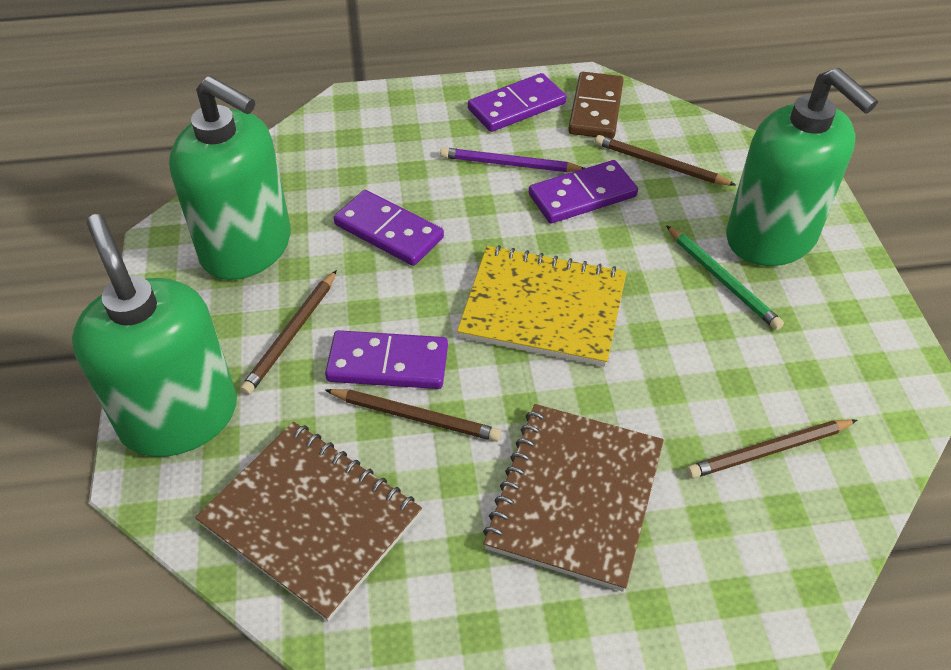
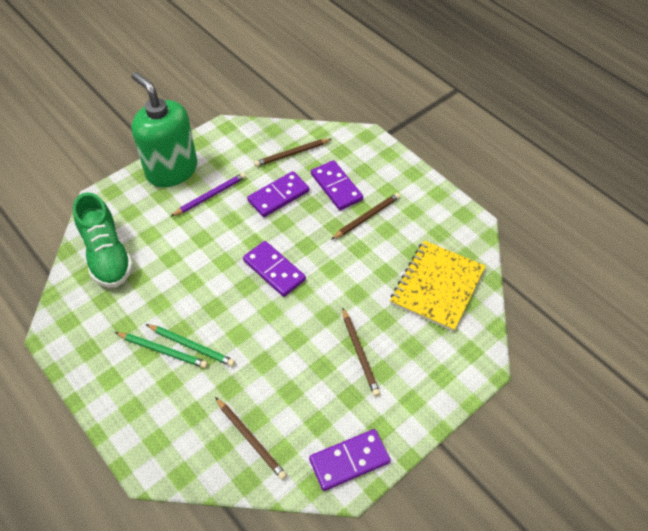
brown domino: 1 -> 0
brown notebook: 2 -> 0
green pencil: 1 -> 2
green shoe: 0 -> 1
green soap dispenser: 3 -> 1

